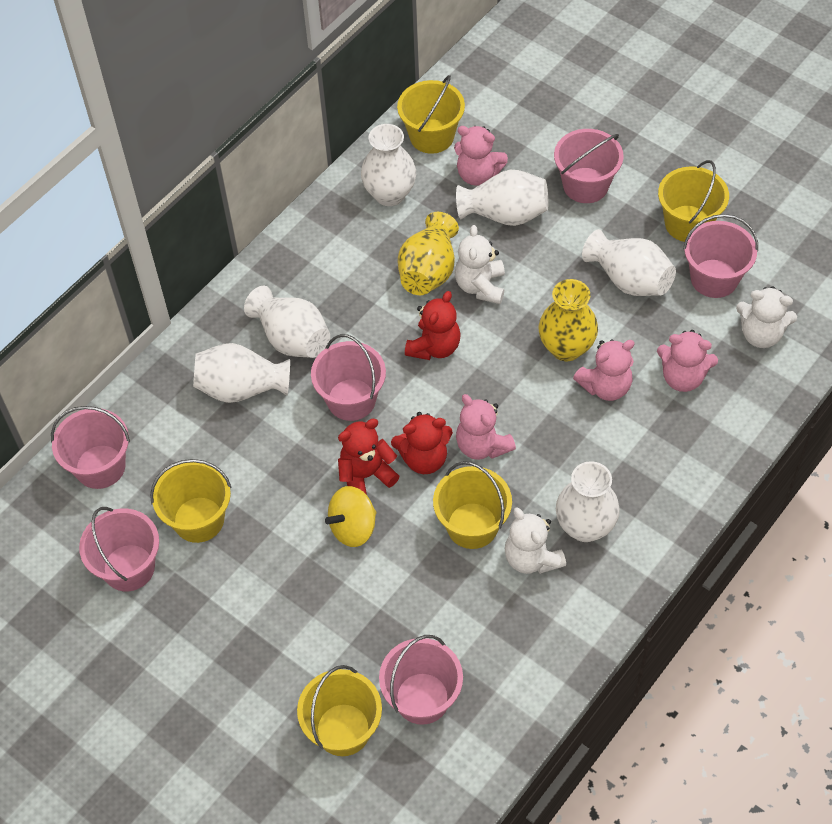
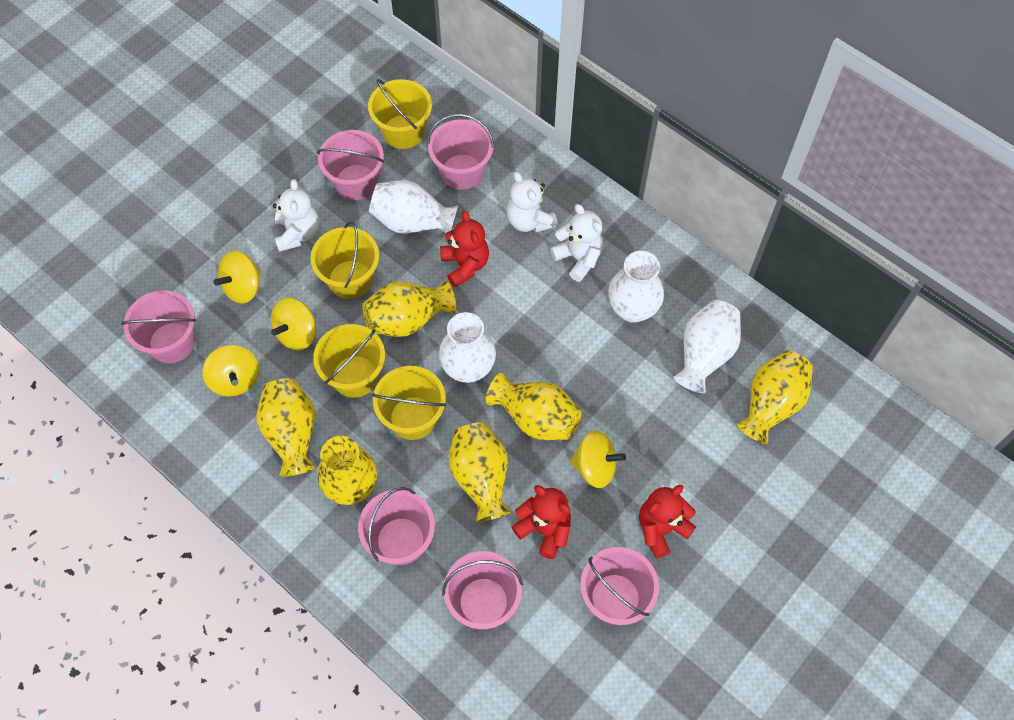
pink teddy bear: 4 -> 0
white vase: 6 -> 4
yellow bucket: 5 -> 4
yellow spinning top: 1 -> 4
yellow vase: 2 -> 6

